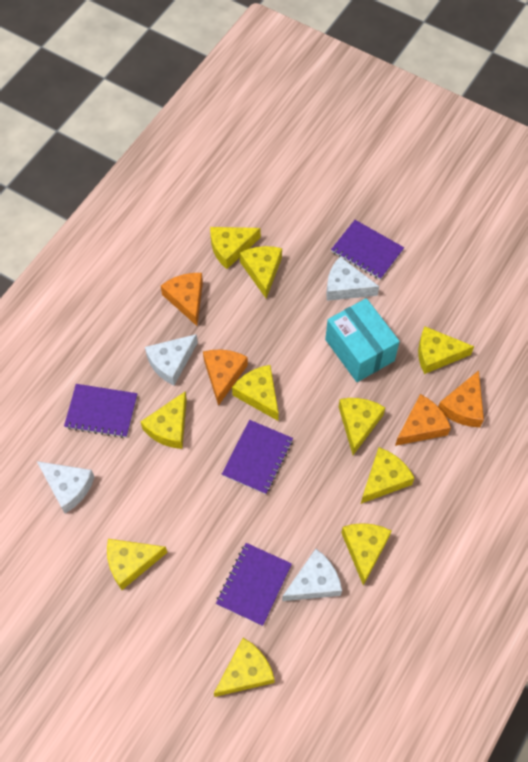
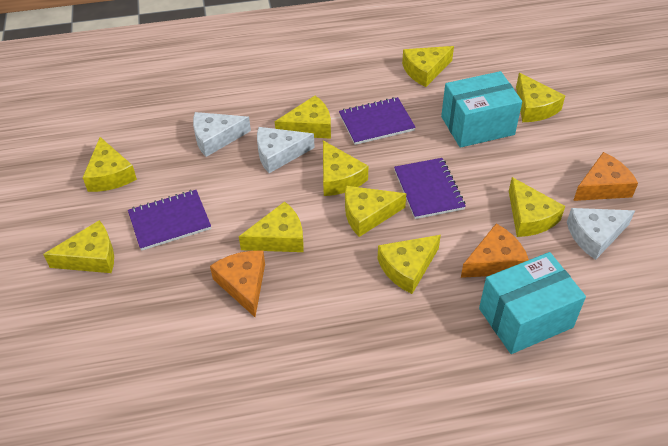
orange cheese: 4 -> 3
purple notebook: 4 -> 3
turquoise box: 1 -> 2
white cheese: 4 -> 3

